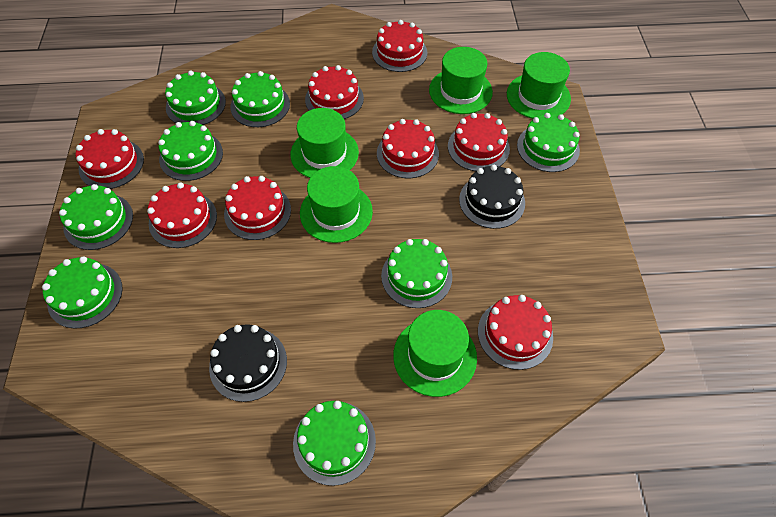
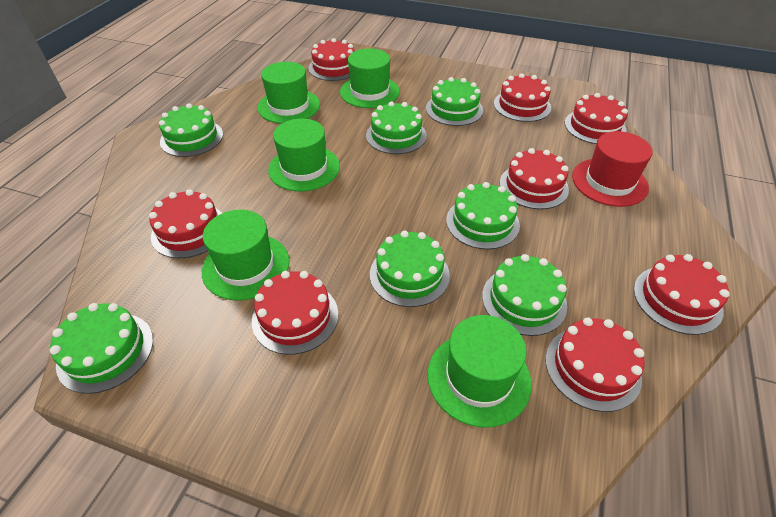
black cake: 2 -> 0
green cake: 8 -> 7
red hat: 0 -> 1

